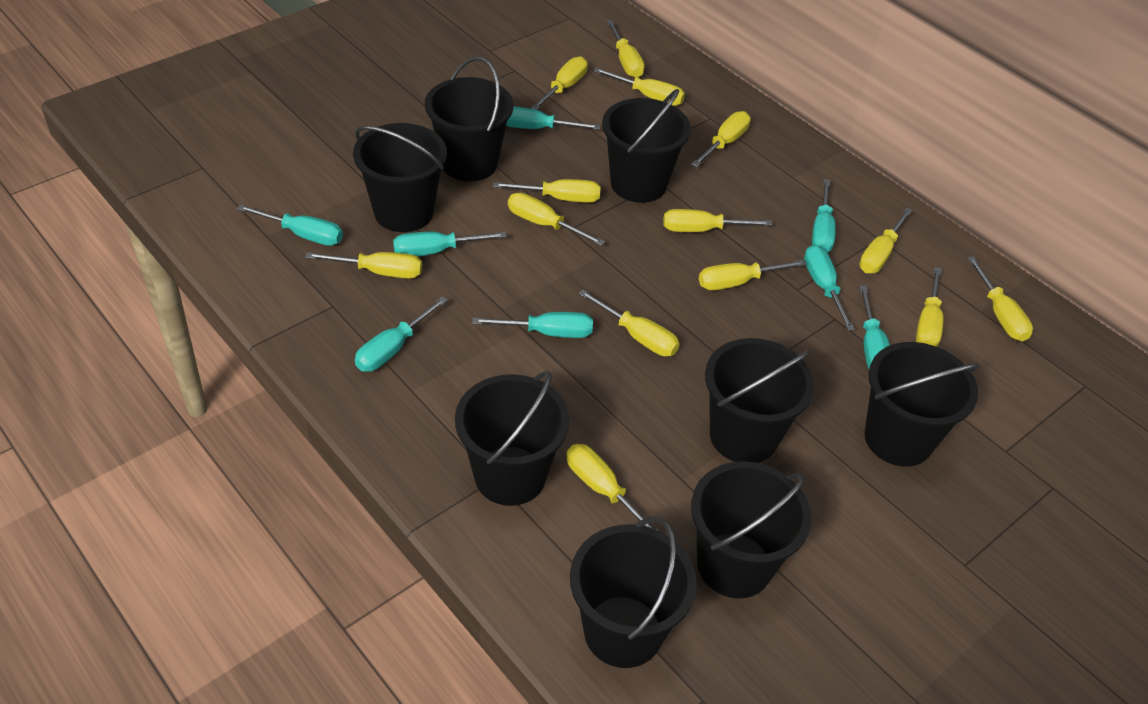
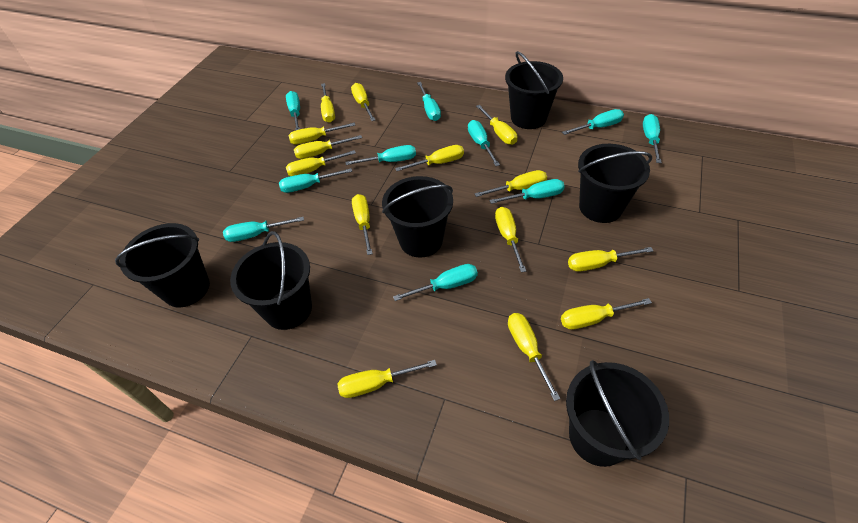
black bucket: 8 -> 6
turquoise screwdriver: 8 -> 10

